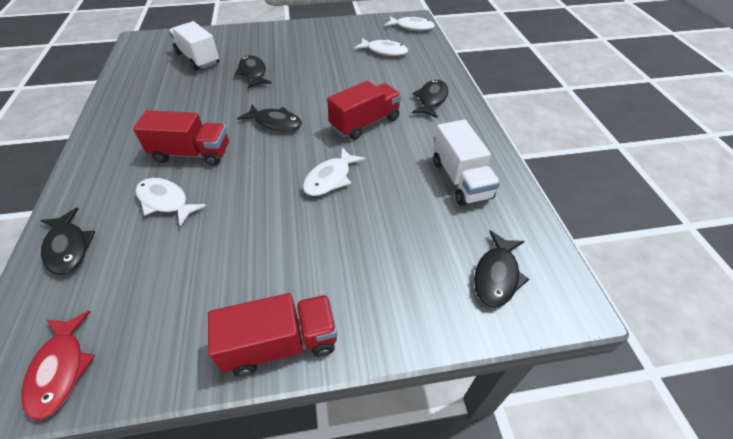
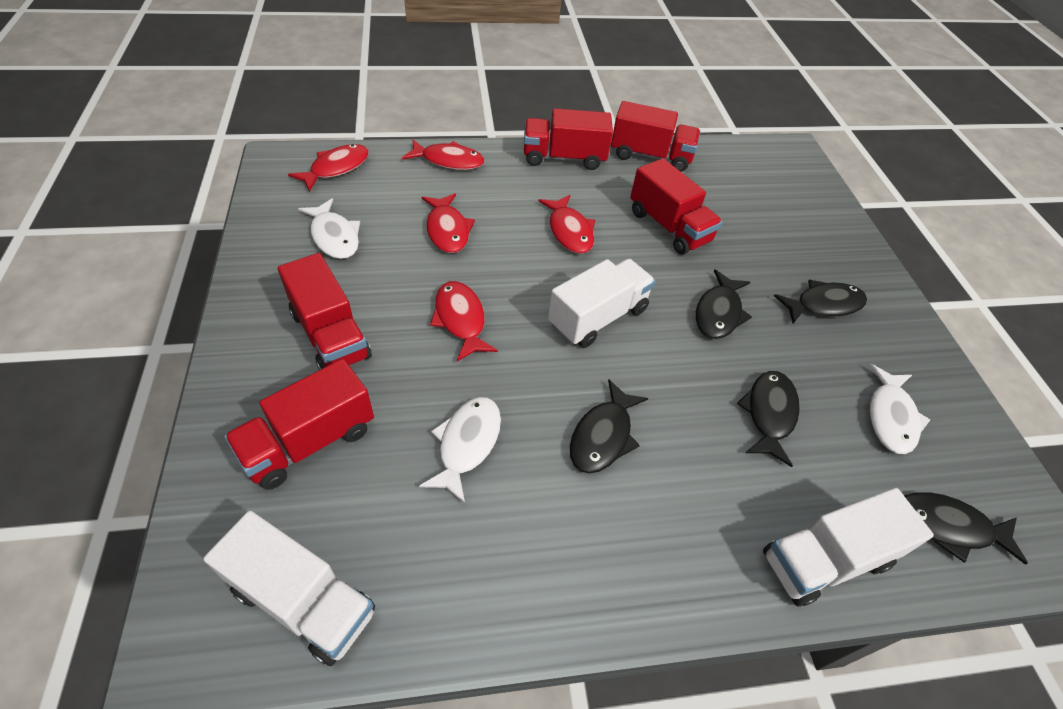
red fish: 1 -> 5
red truck: 3 -> 5
white fish: 4 -> 3
white truck: 2 -> 3

